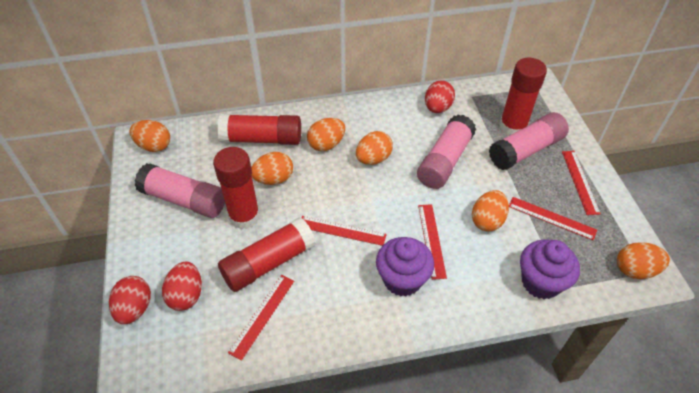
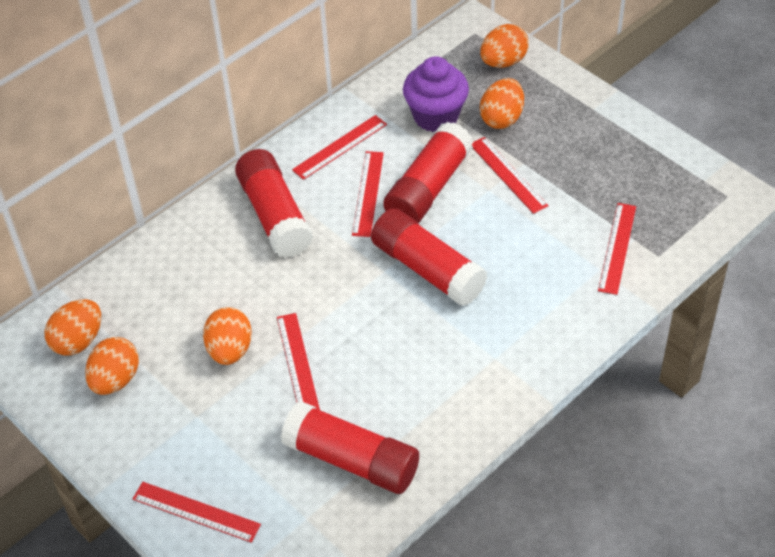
orange egg: 6 -> 5
pink glue stick: 3 -> 0
purple cupcake: 2 -> 1
red egg: 3 -> 0
red ruler: 5 -> 6

